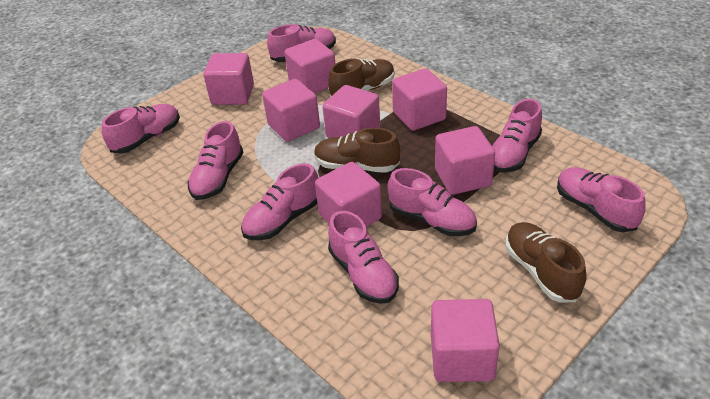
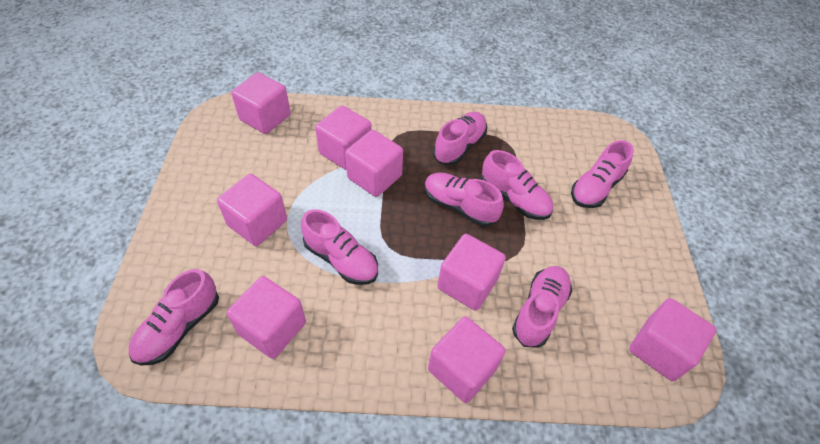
brown shoe: 3 -> 0
pink shoe: 8 -> 7

